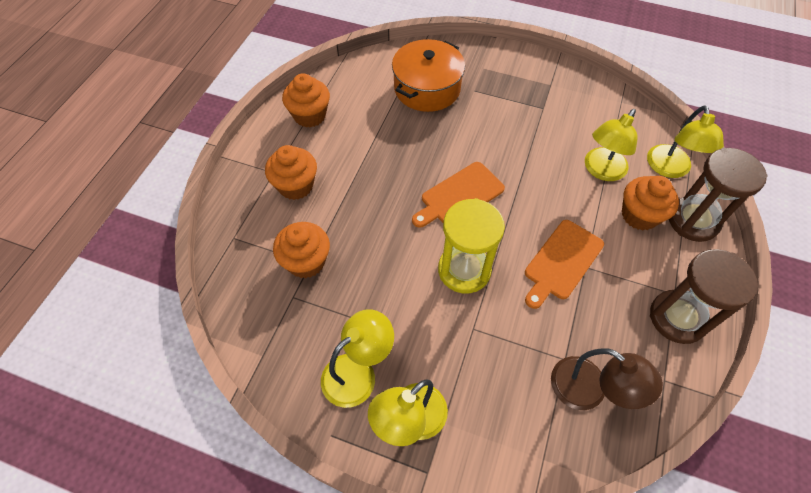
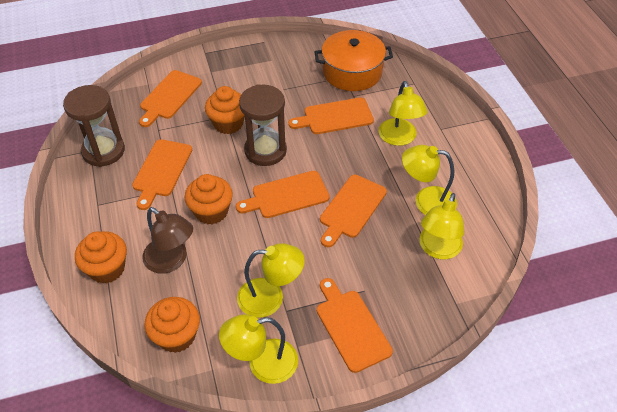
orange cutting board: 2 -> 6
yellow hourglass: 1 -> 0
yellow lamp: 4 -> 5

